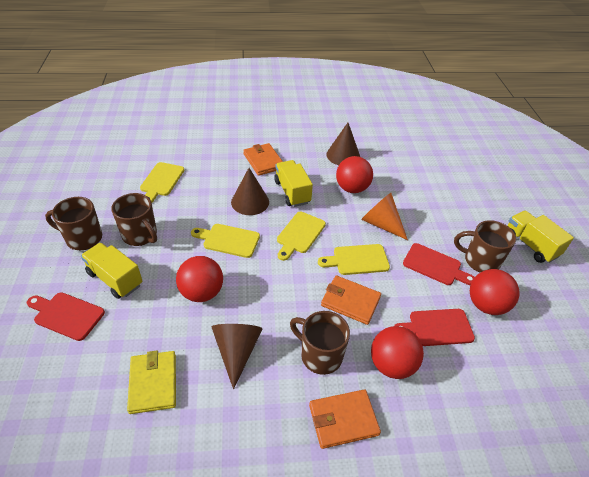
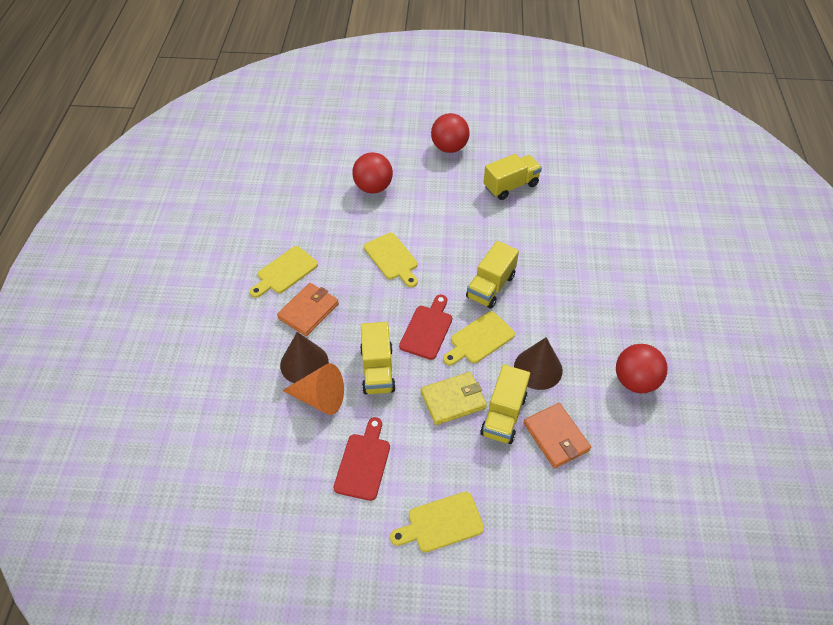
brown cone: 3 -> 2
brown mug: 4 -> 0
orange wallet: 3 -> 2
red ball: 4 -> 3
red cutting board: 3 -> 2
yellow truck: 3 -> 4

